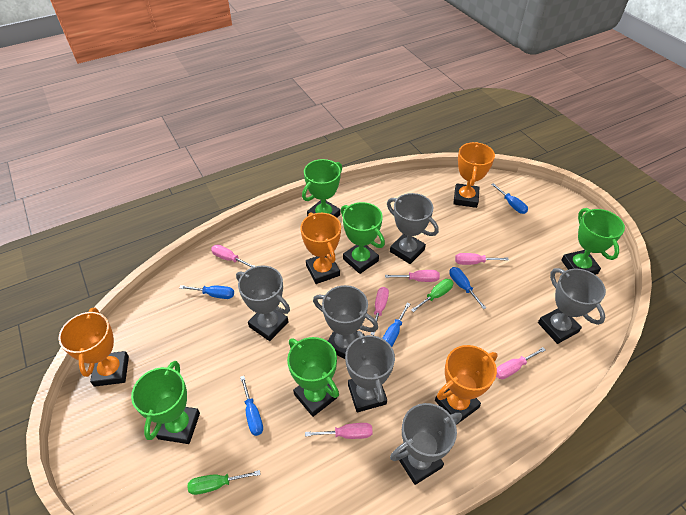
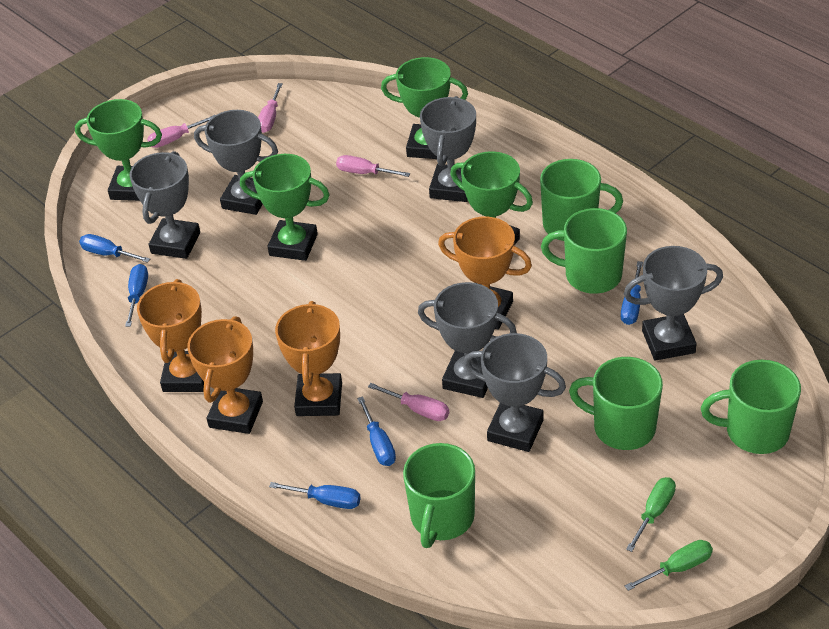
green mug: 0 -> 5
green trophy: 5 -> 4
pink screwdriver: 6 -> 4

